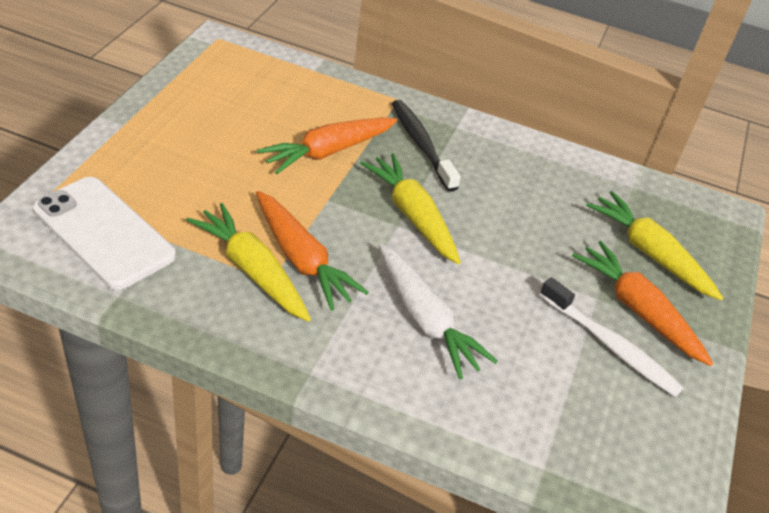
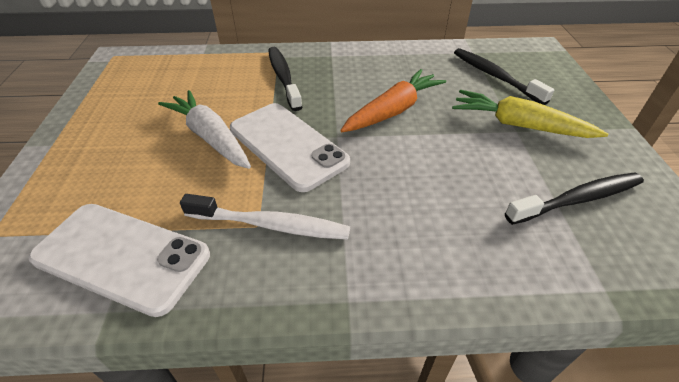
black toothbrush: 1 -> 3
orange carrot: 3 -> 1
white phone: 1 -> 2
yellow carrot: 3 -> 1

